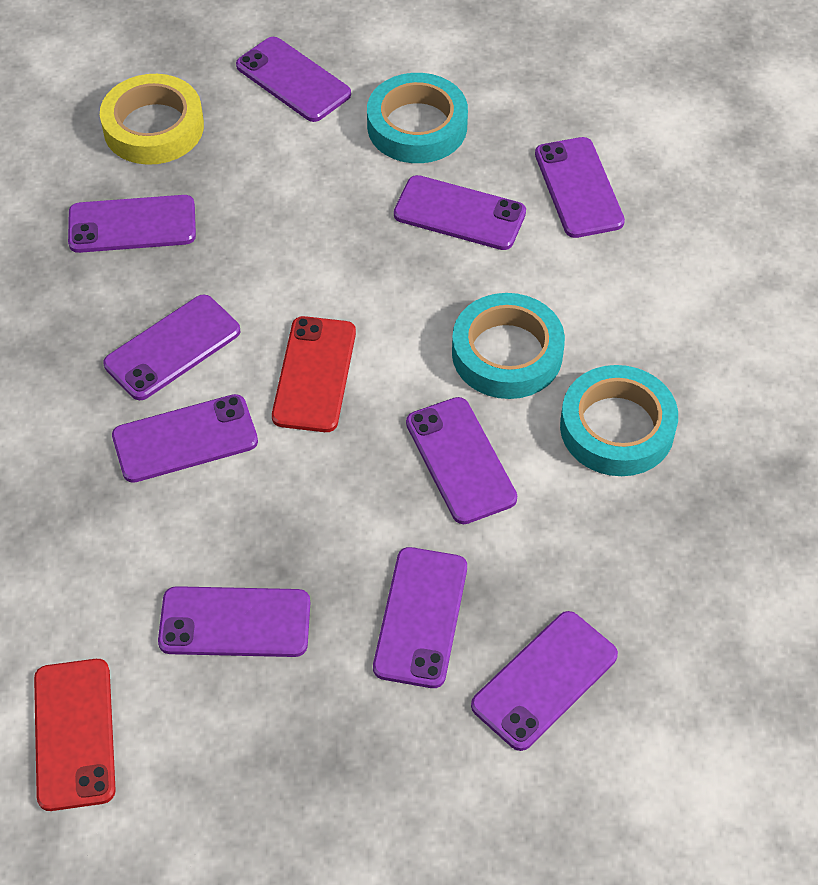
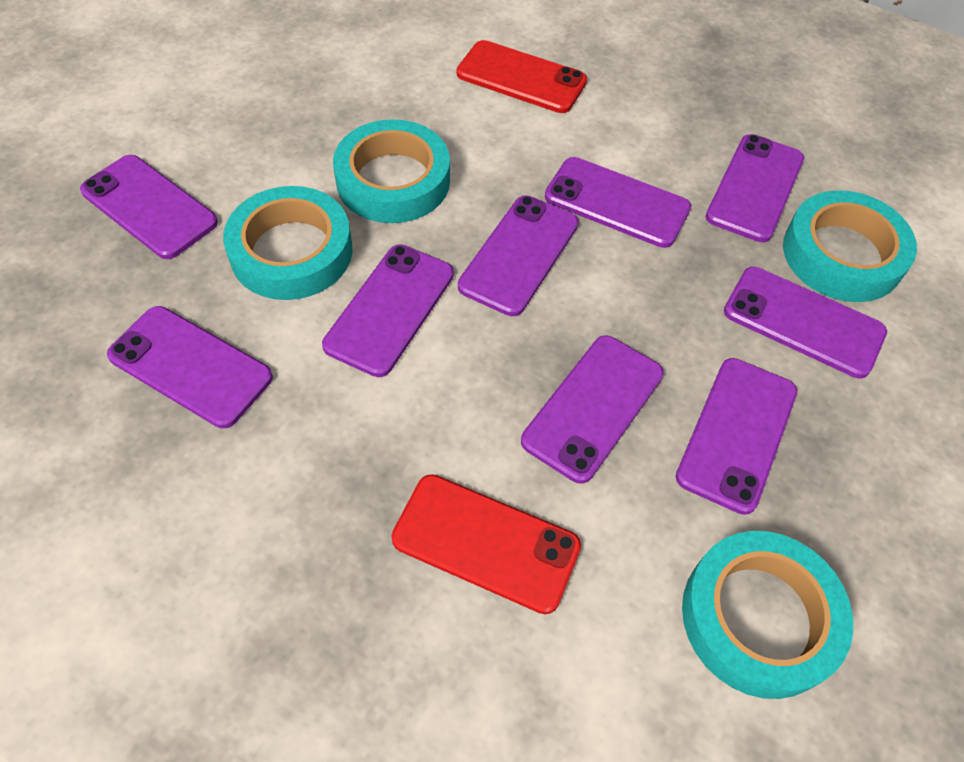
purple phone: 10 -> 9
turquoise tape: 3 -> 4
yellow tape: 1 -> 0

